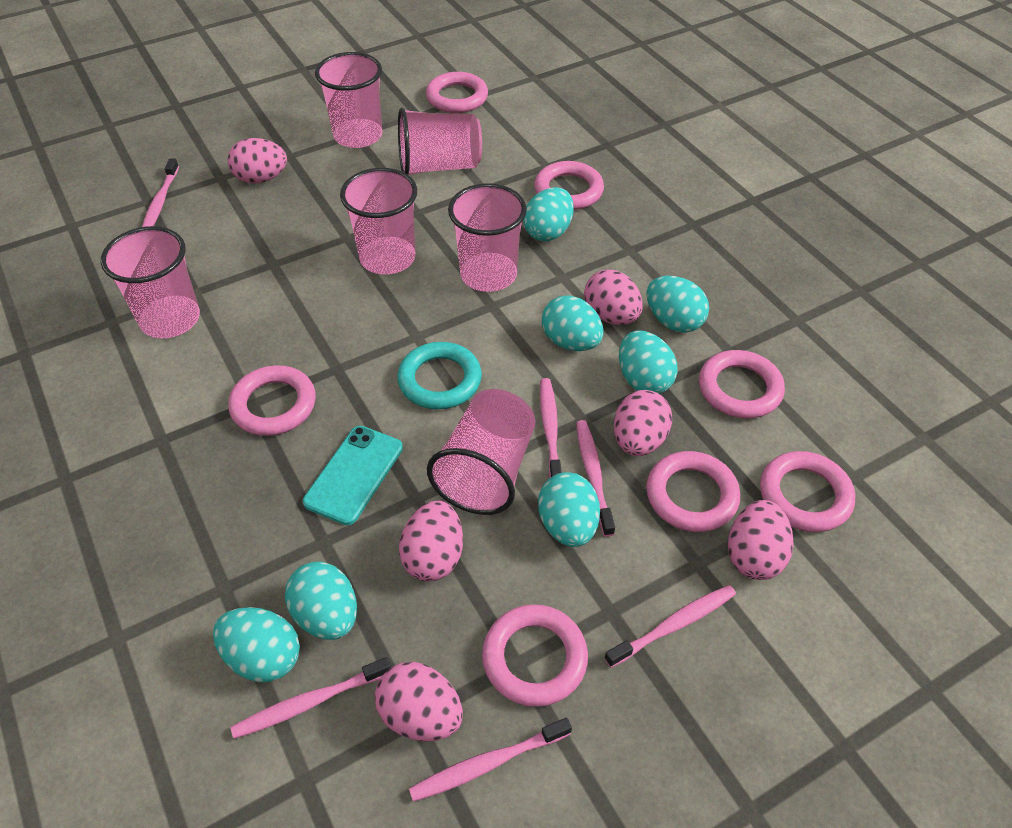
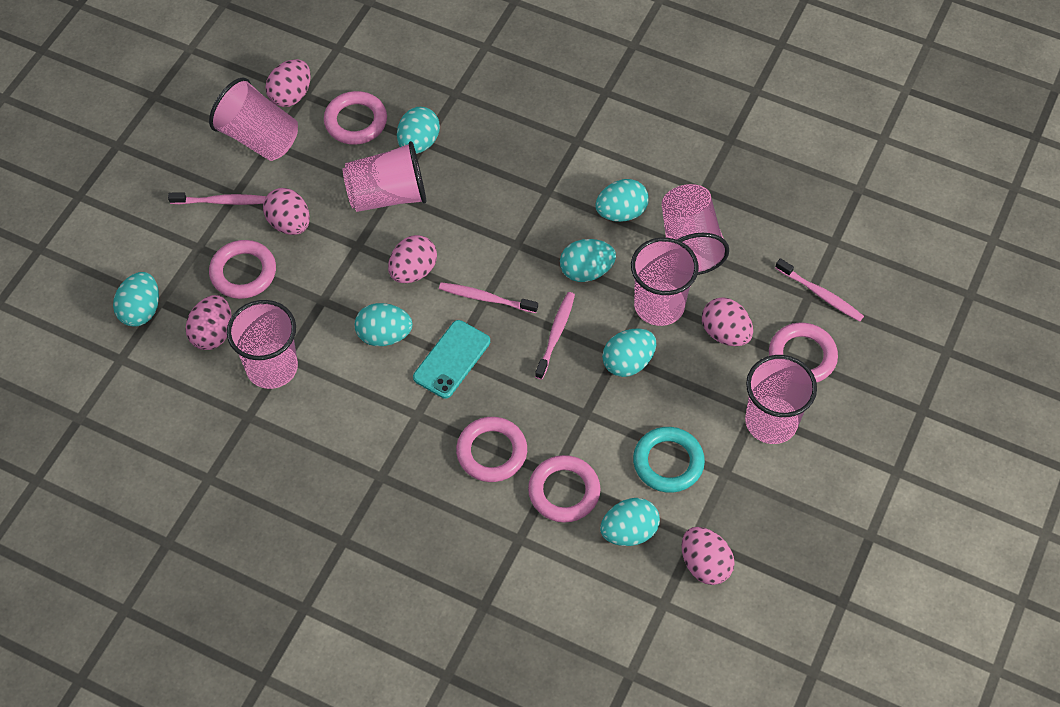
pink ring: 7 -> 5
pink toothbrush: 6 -> 4

